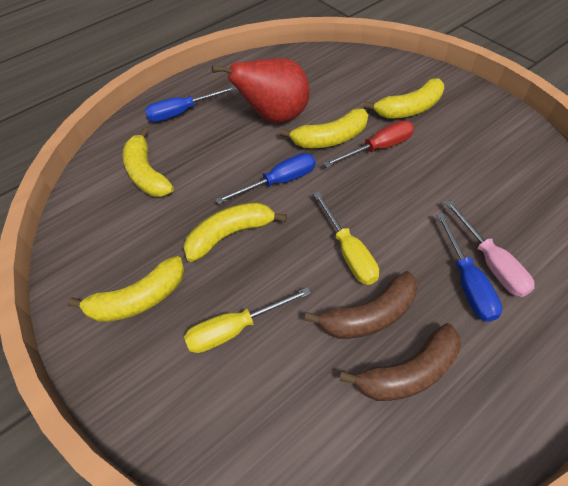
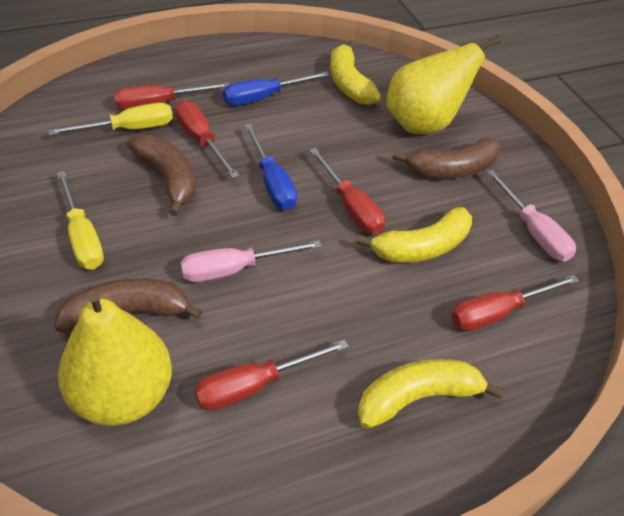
blue screwdriver: 3 -> 2
brown banana: 2 -> 3
pink screwdriver: 1 -> 2
red pear: 1 -> 0
red screwdriver: 1 -> 5
yellow banana: 5 -> 3
yellow pear: 0 -> 2

